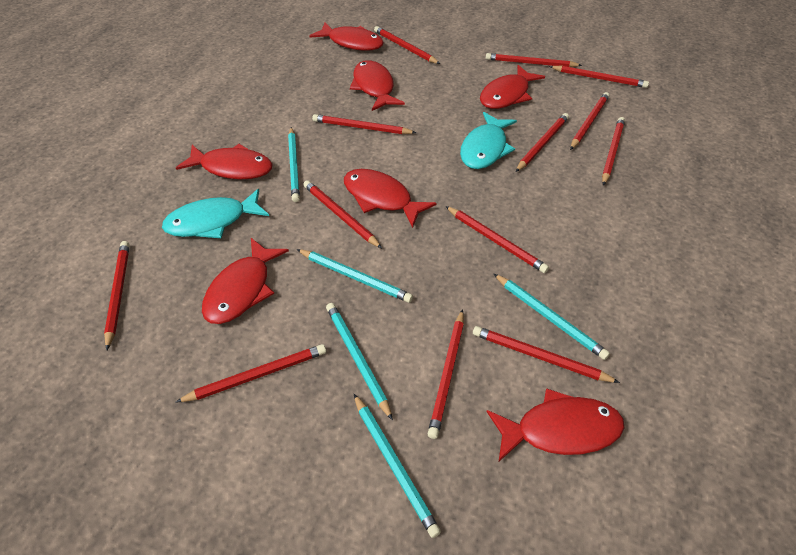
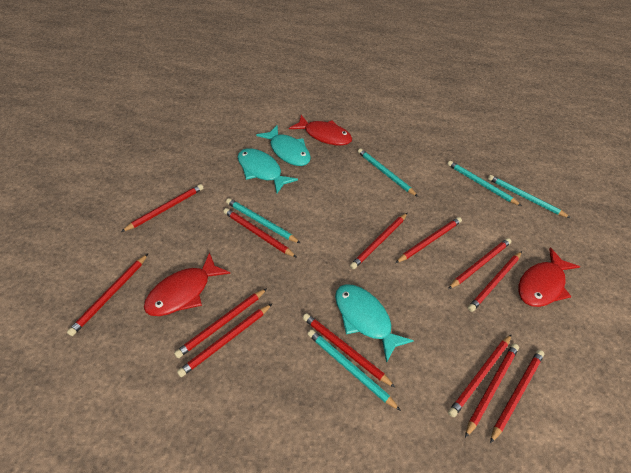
red fish: 7 -> 3
turquoise fish: 2 -> 3

